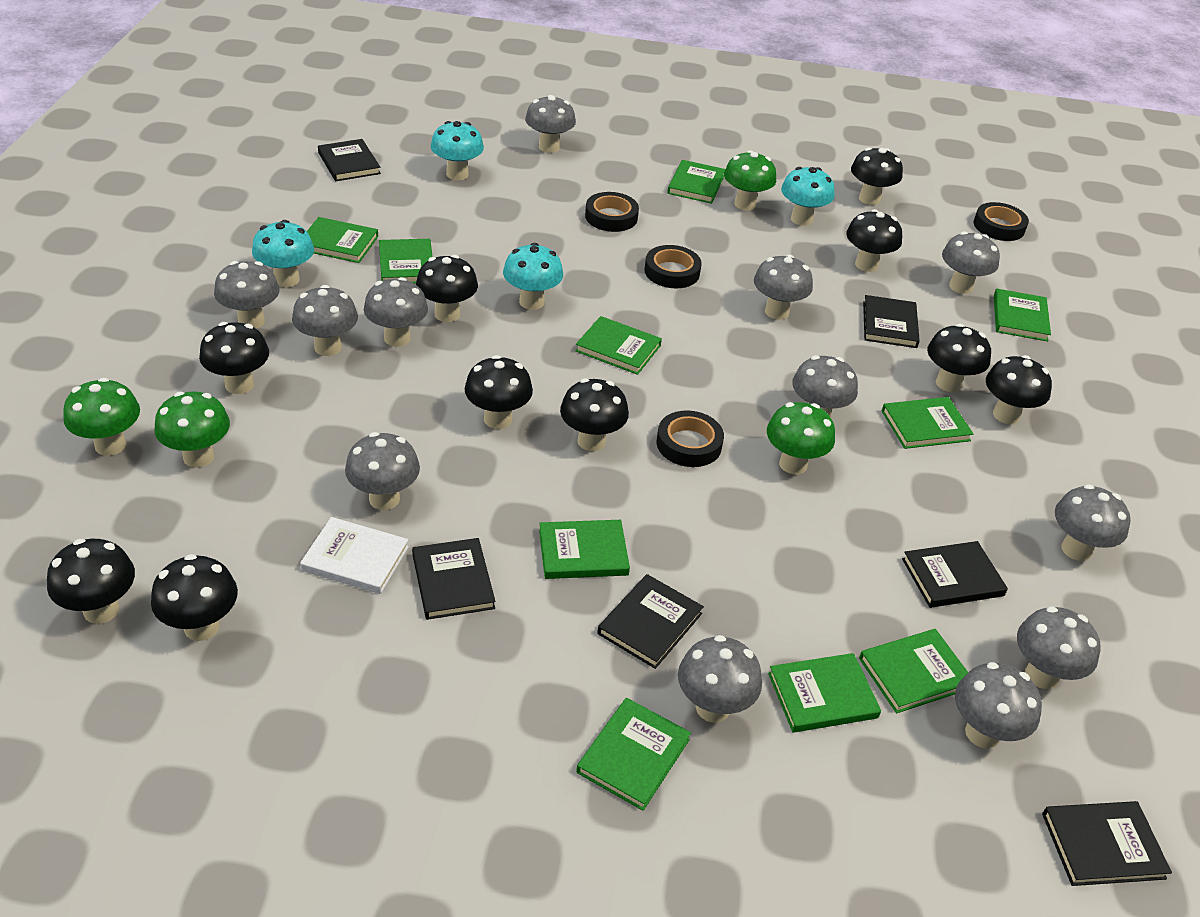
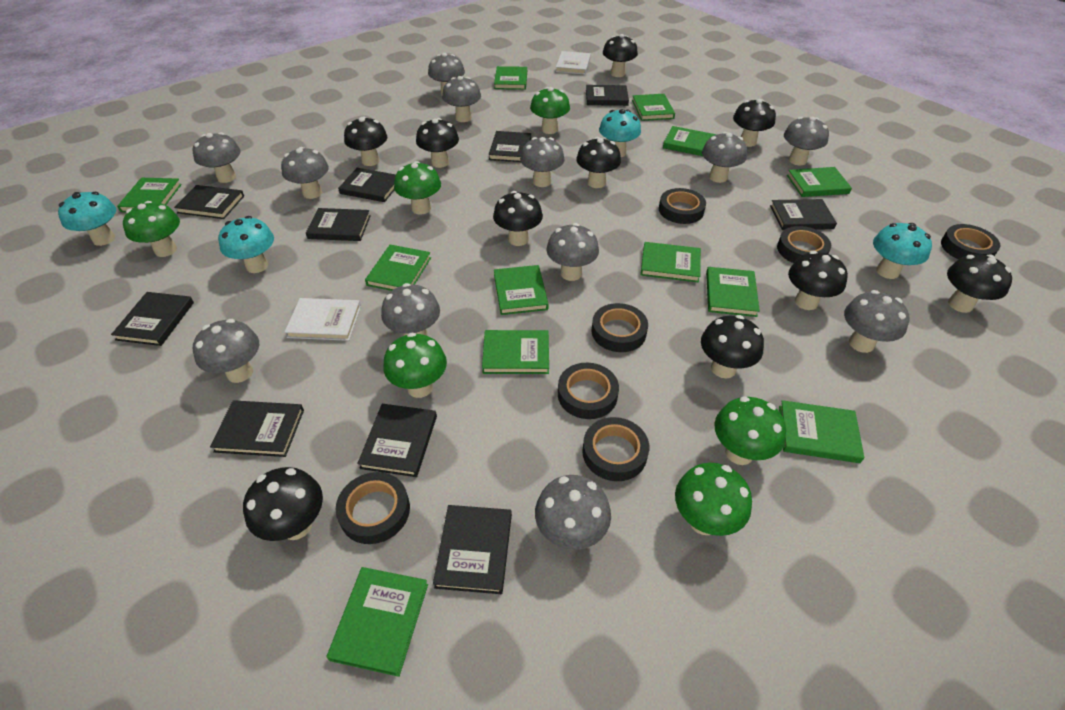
black book: 6 -> 10
black tape: 4 -> 7
green book: 10 -> 12
green mushroom: 4 -> 6
white book: 1 -> 2

